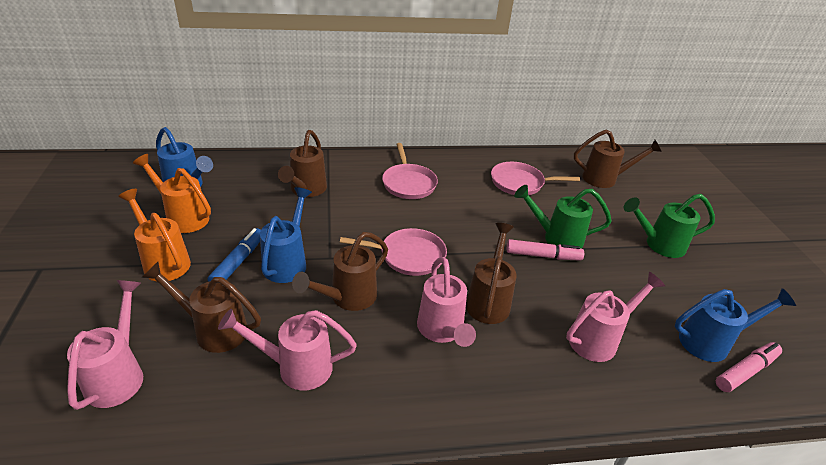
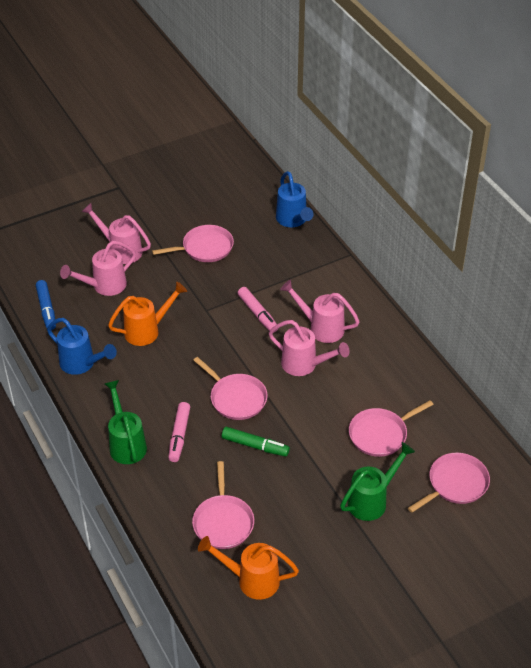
blue watering can: 3 -> 2
brown watering can: 5 -> 0
green marker: 0 -> 1
pink pan: 3 -> 5

